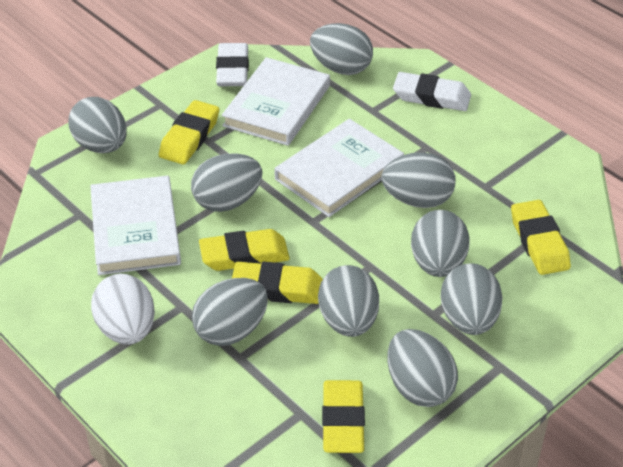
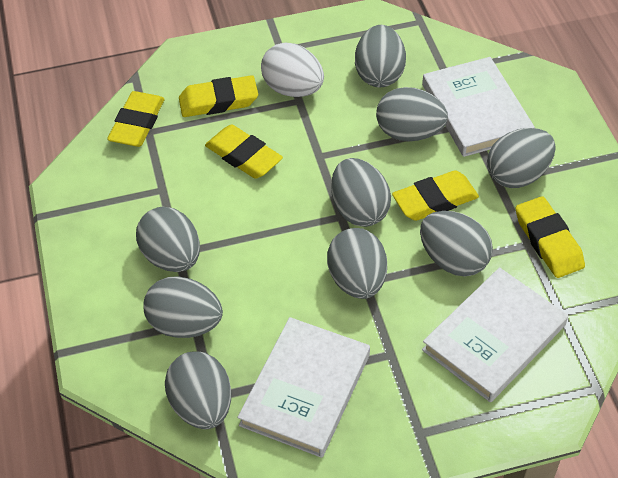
white eraser: 2 -> 0

